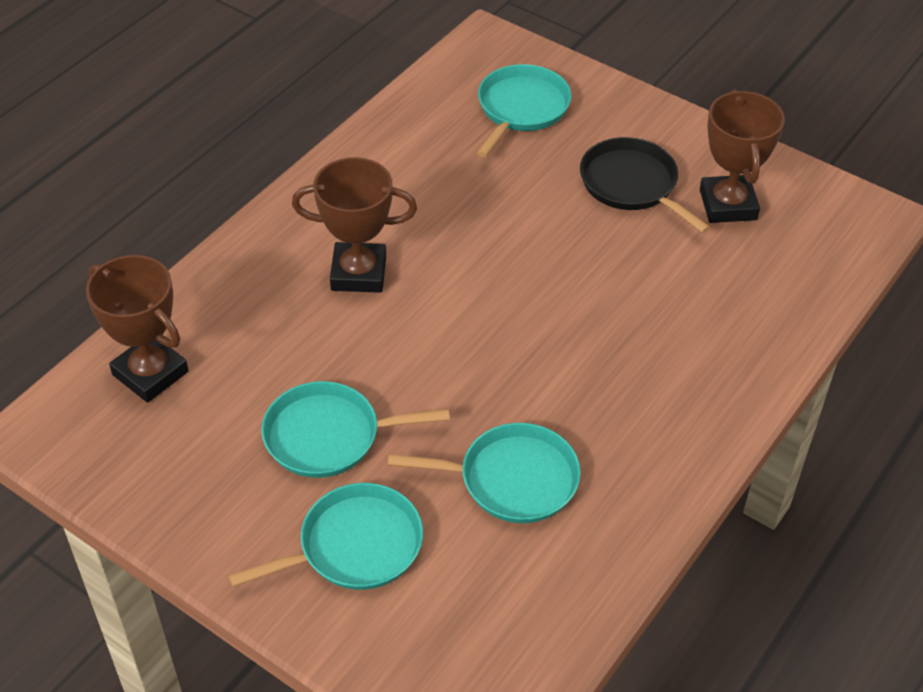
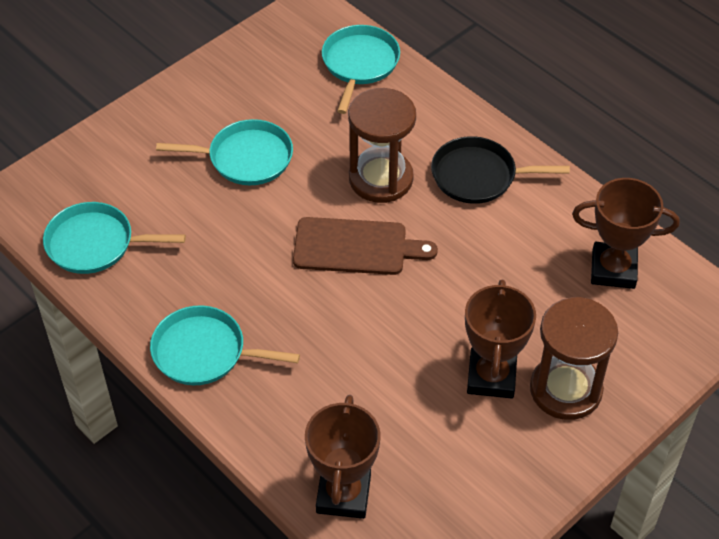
brown cutting board: 0 -> 1
brown hourglass: 0 -> 2

